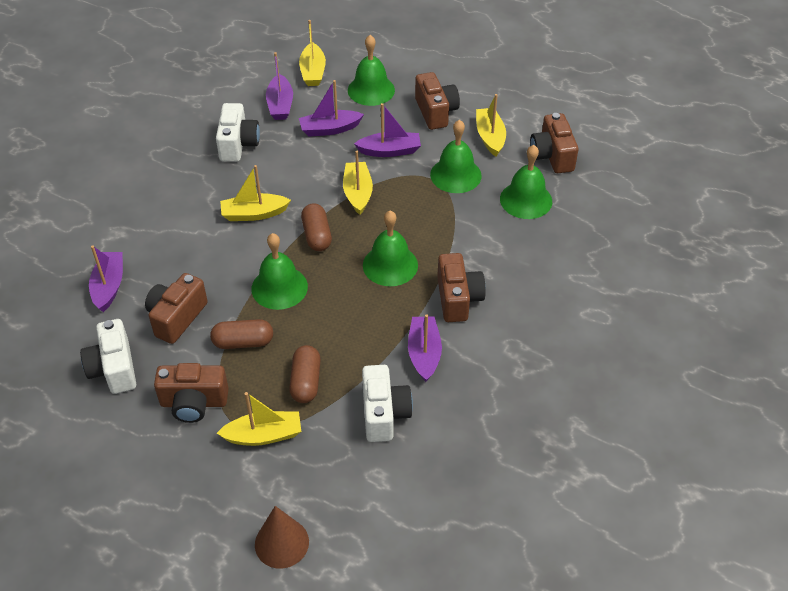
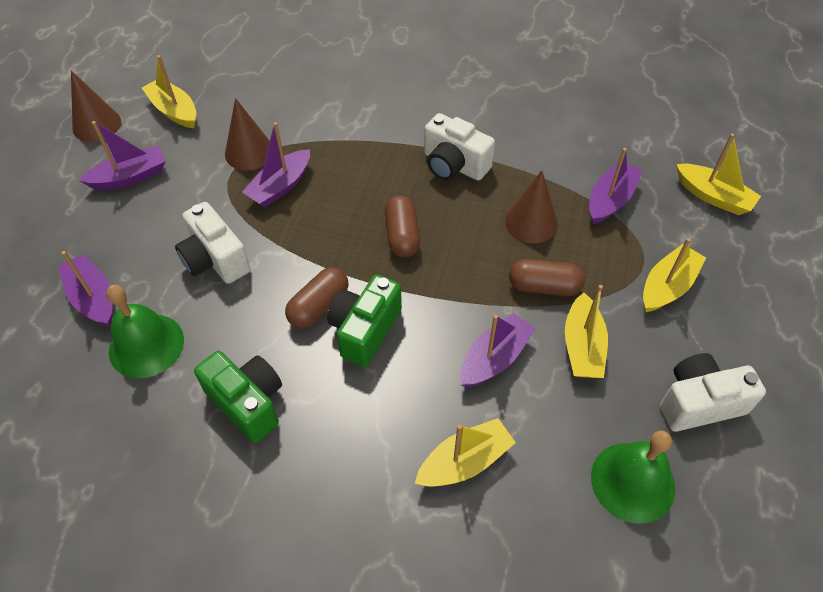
brown camera: 5 -> 0
brown cone: 1 -> 3
green bell: 5 -> 2
green camera: 0 -> 2

